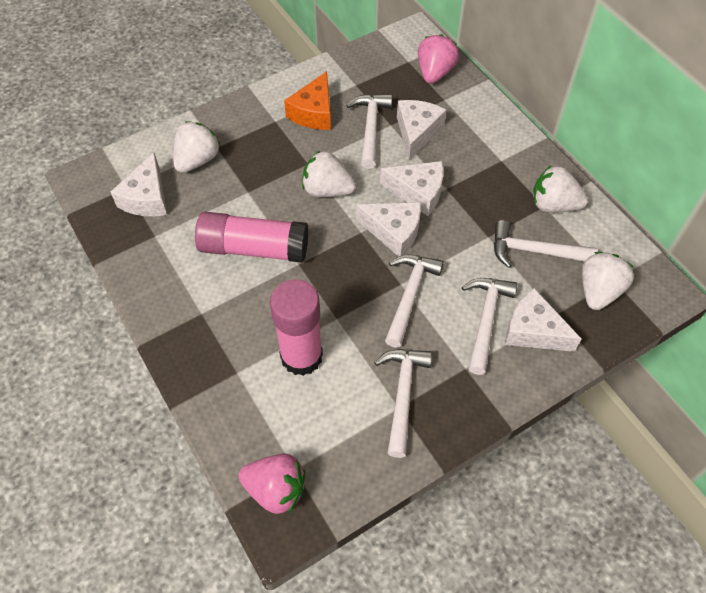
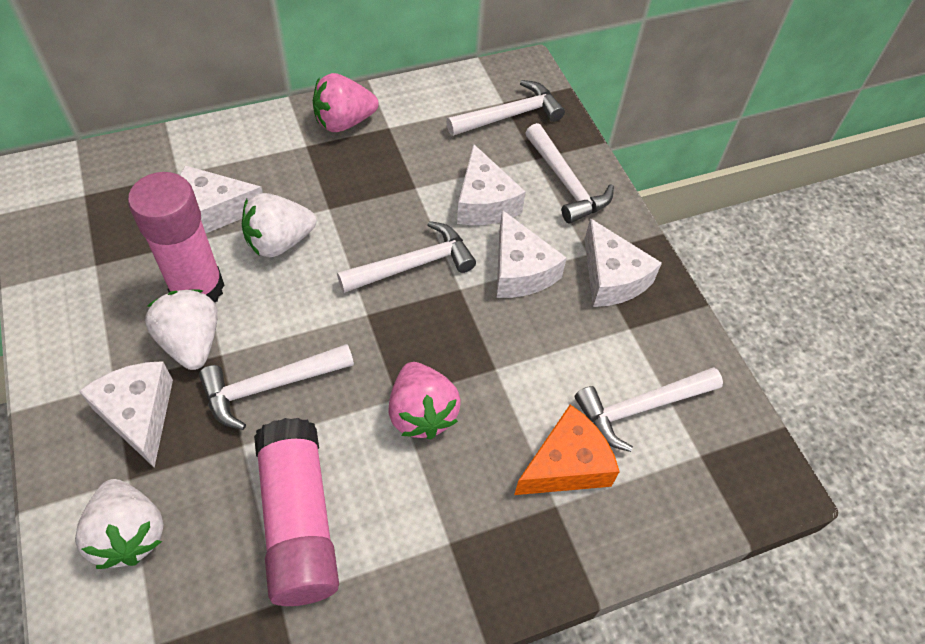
white strawberry: 4 -> 3

